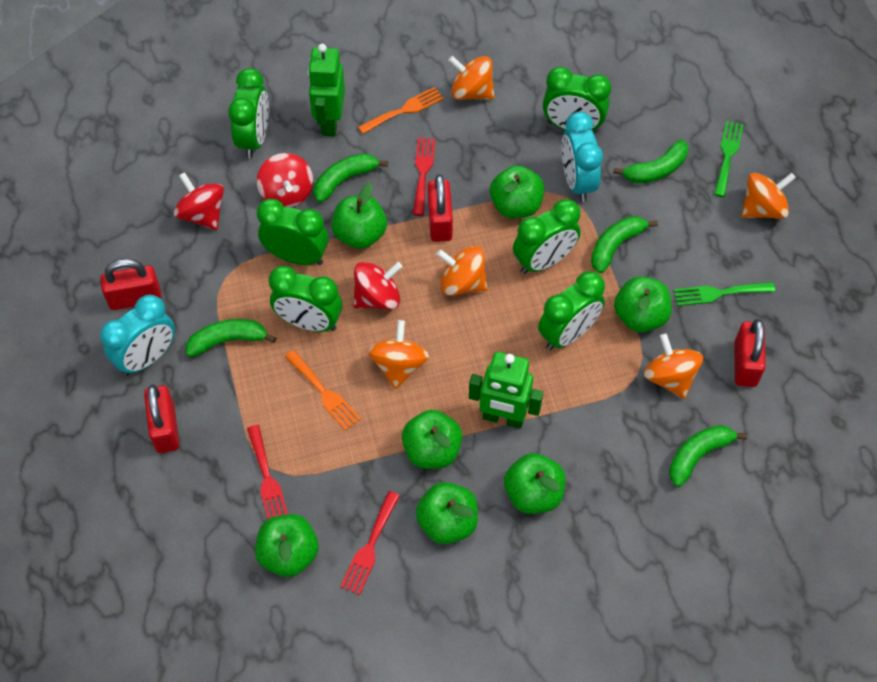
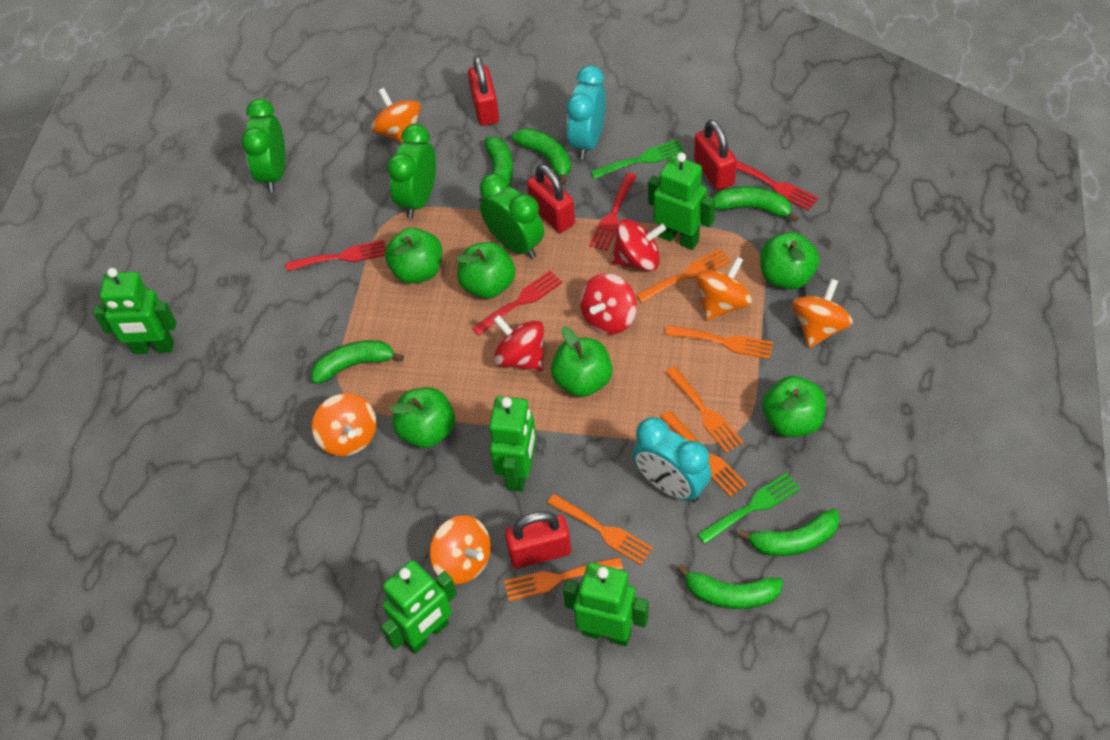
green apple: 7 -> 6
green banana: 5 -> 6
green clock: 6 -> 3
green robot: 2 -> 5
orange fork: 2 -> 6
red fork: 3 -> 4

